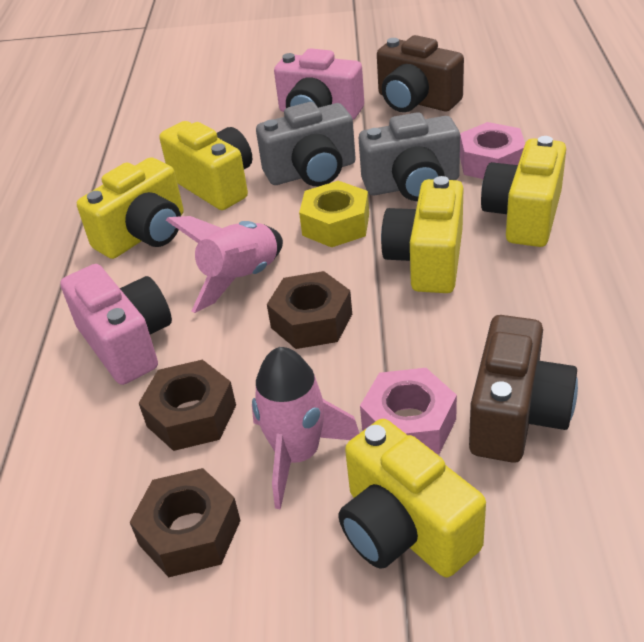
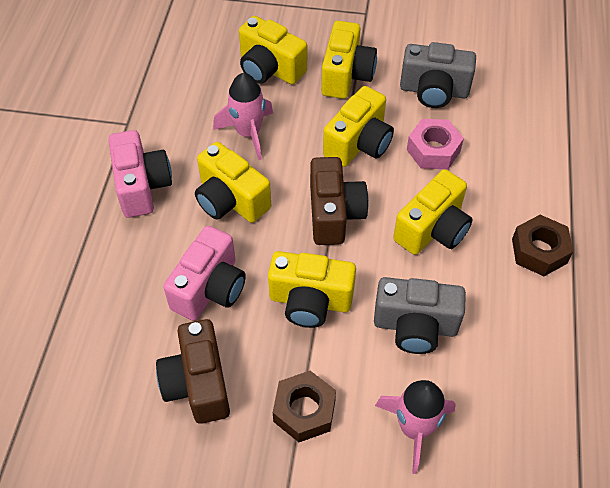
brown nut: 3 -> 2
pink nut: 2 -> 1
yellow camera: 5 -> 6
yellow nut: 1 -> 0

